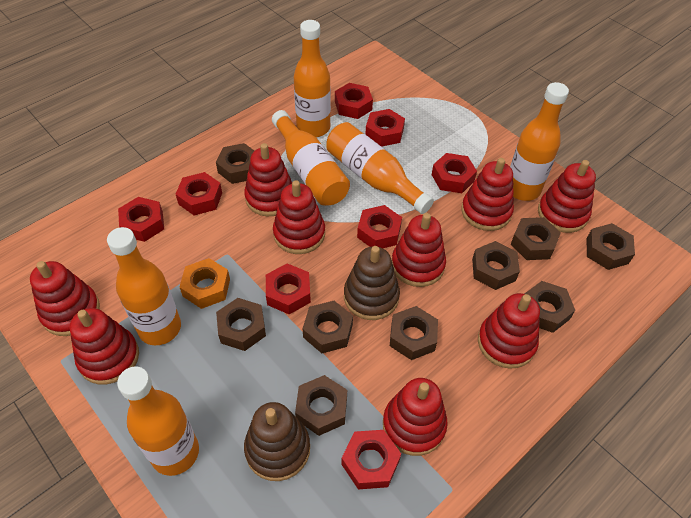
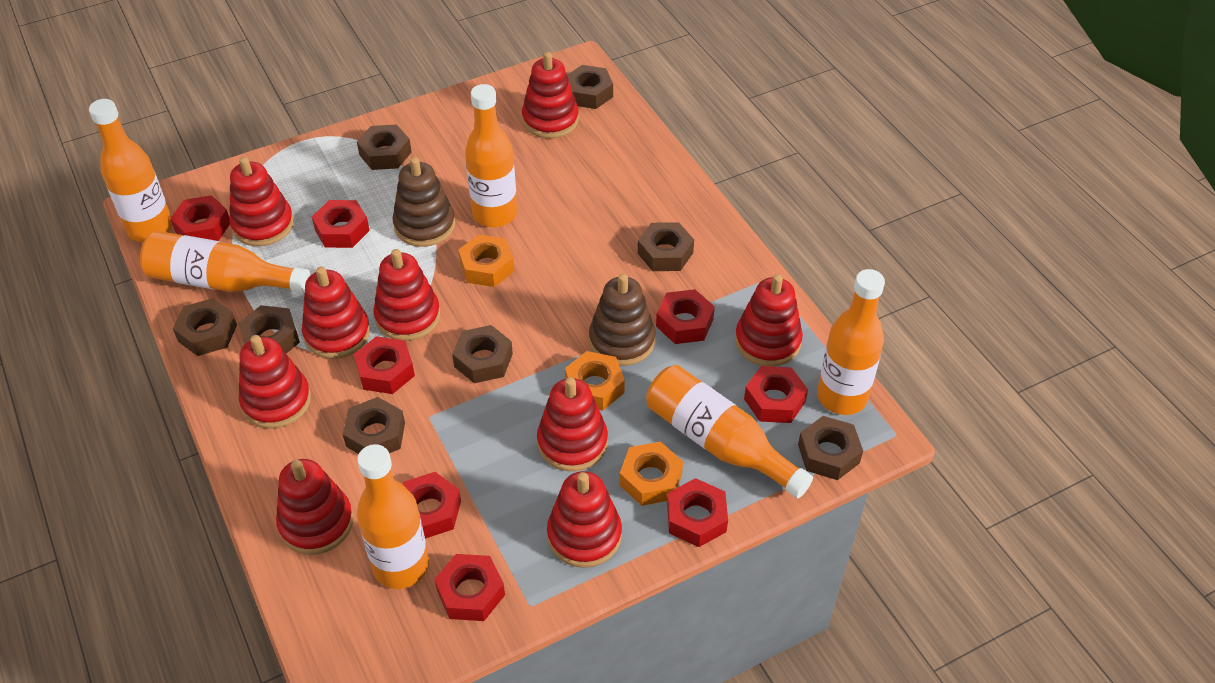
brown nut: 9 -> 8
orange nut: 1 -> 3

